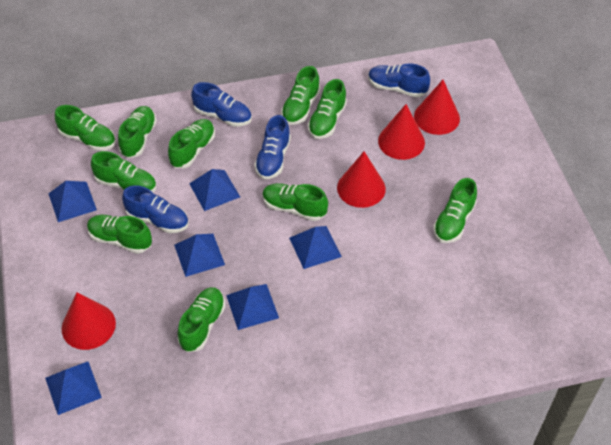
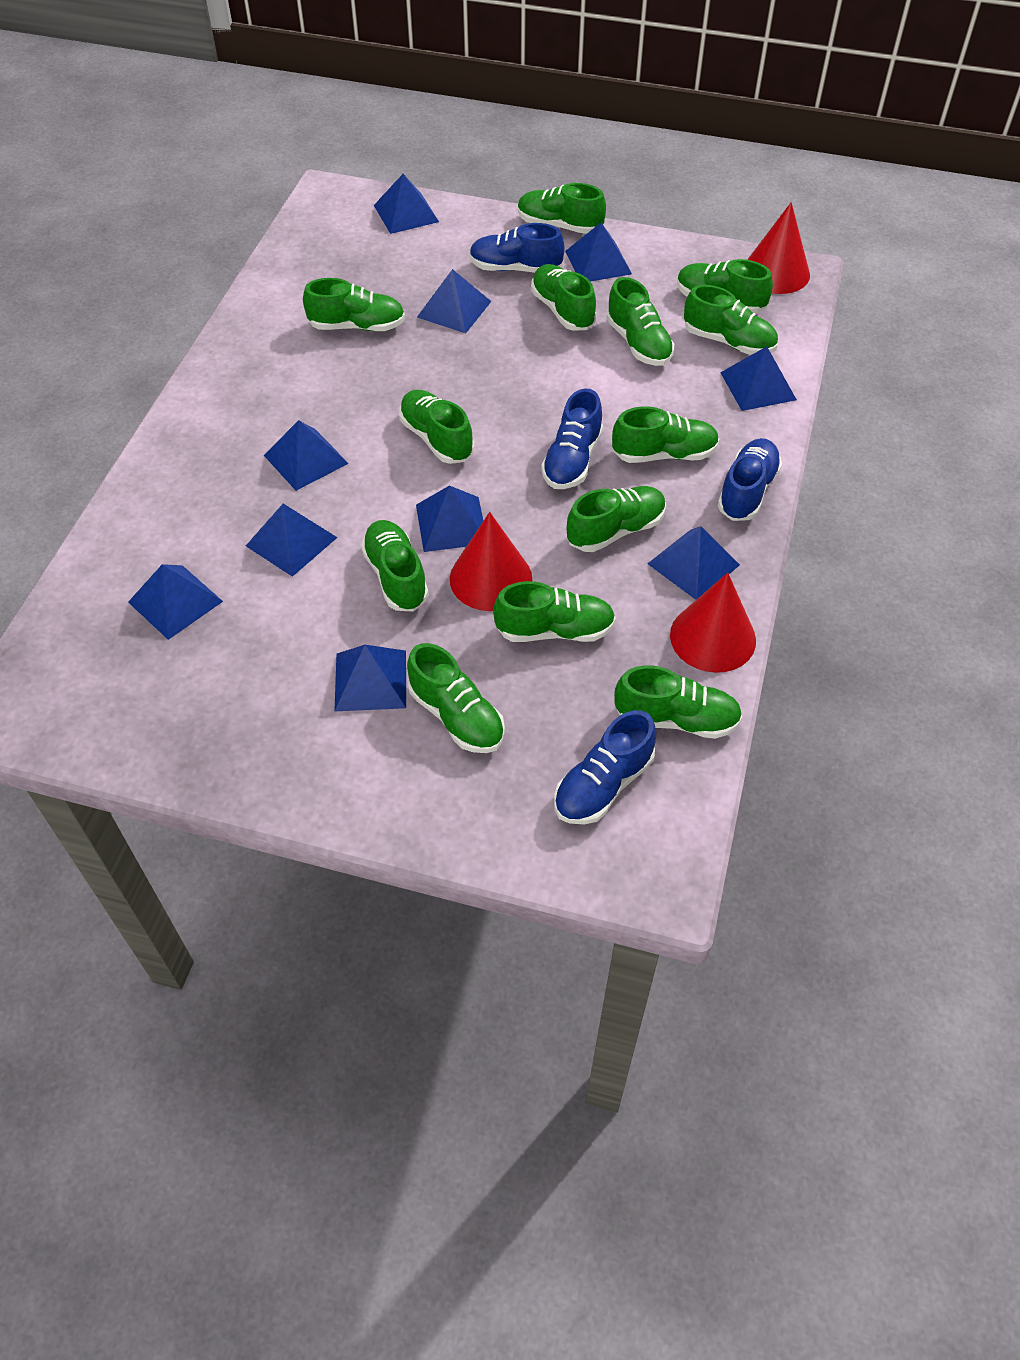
blue pyramid: 6 -> 10
green shoe: 10 -> 13
red cone: 4 -> 3

